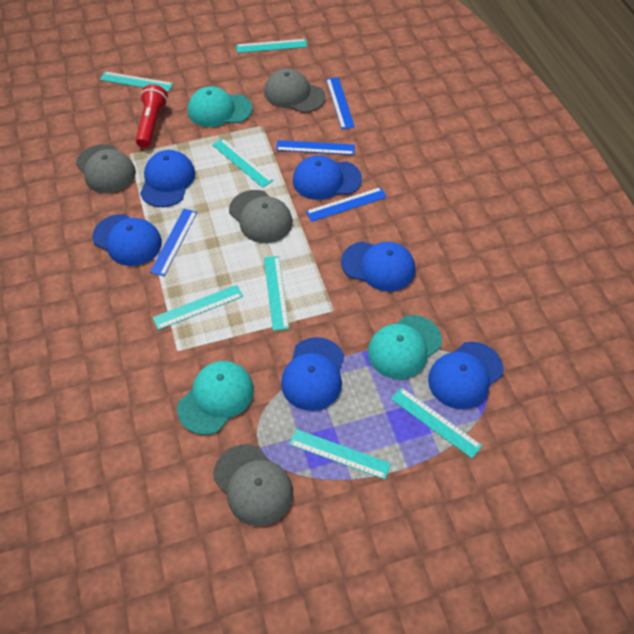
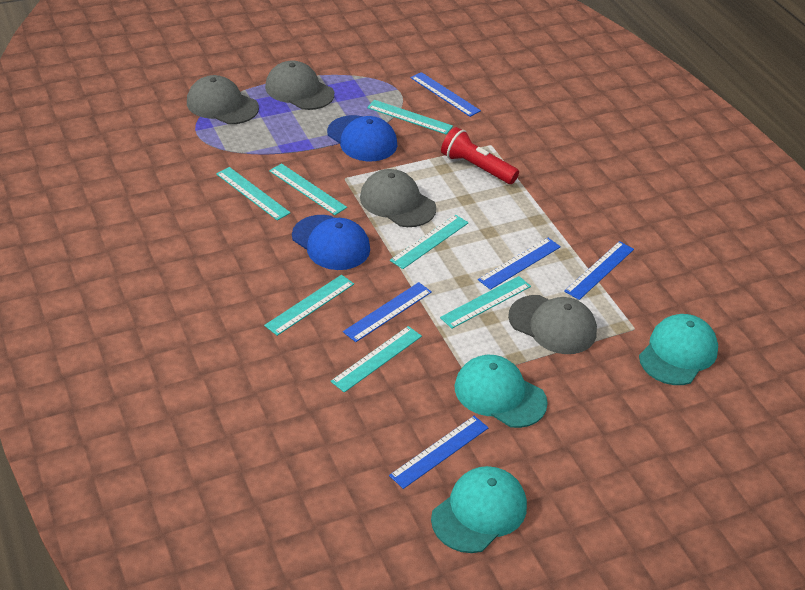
blue cap: 6 -> 2
blue ruler: 4 -> 5

